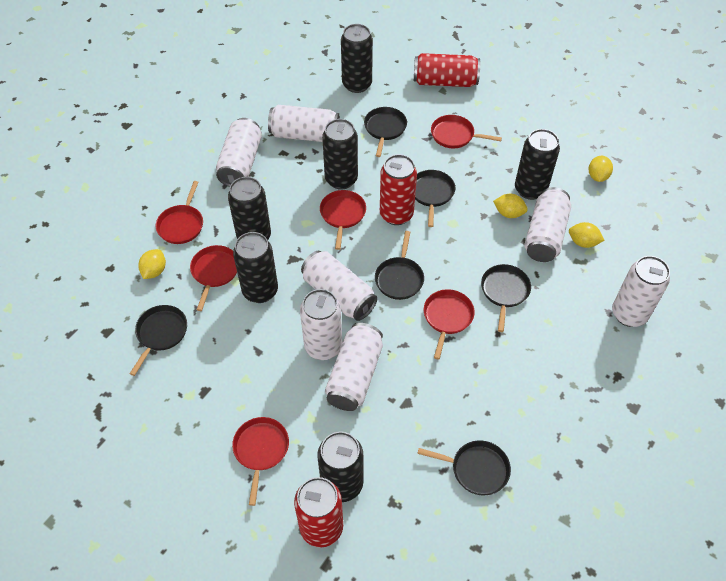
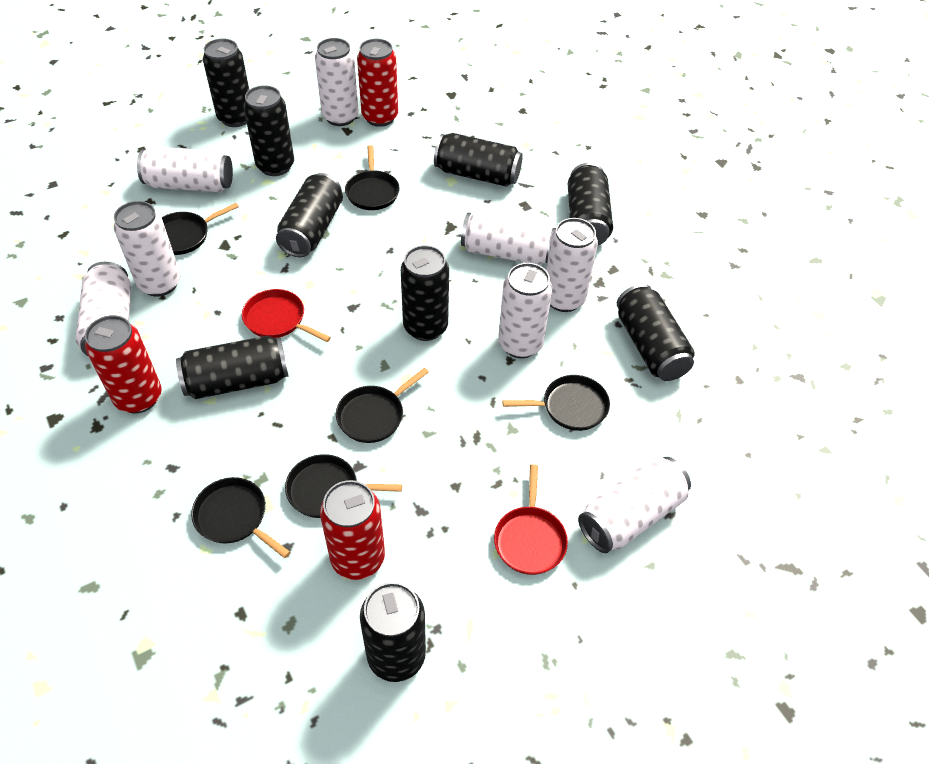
black can: 6 -> 9
red pan: 6 -> 2
white can: 7 -> 8
yellow lemon: 4 -> 0

